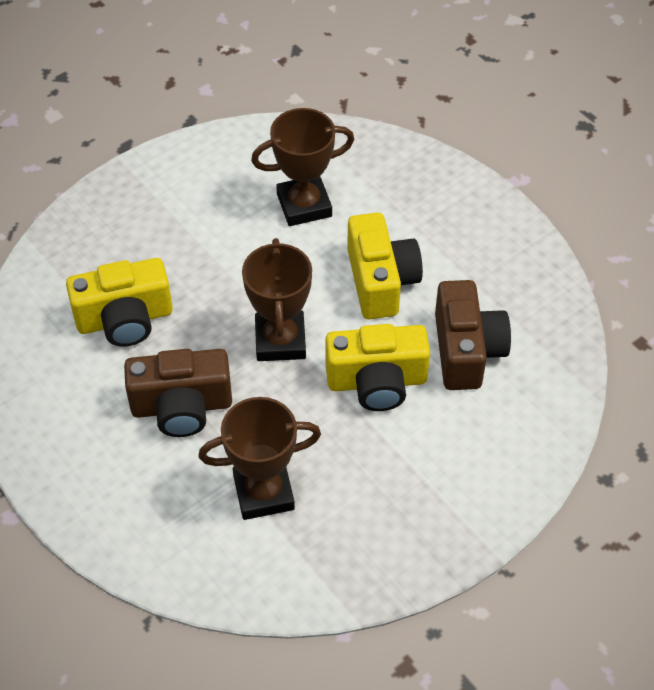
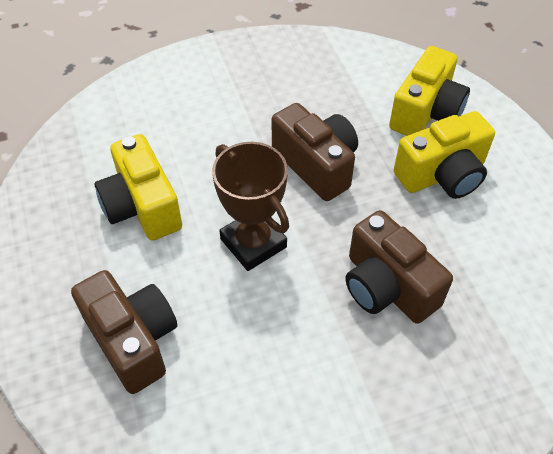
brown camera: 2 -> 3
brown trophy: 3 -> 1

